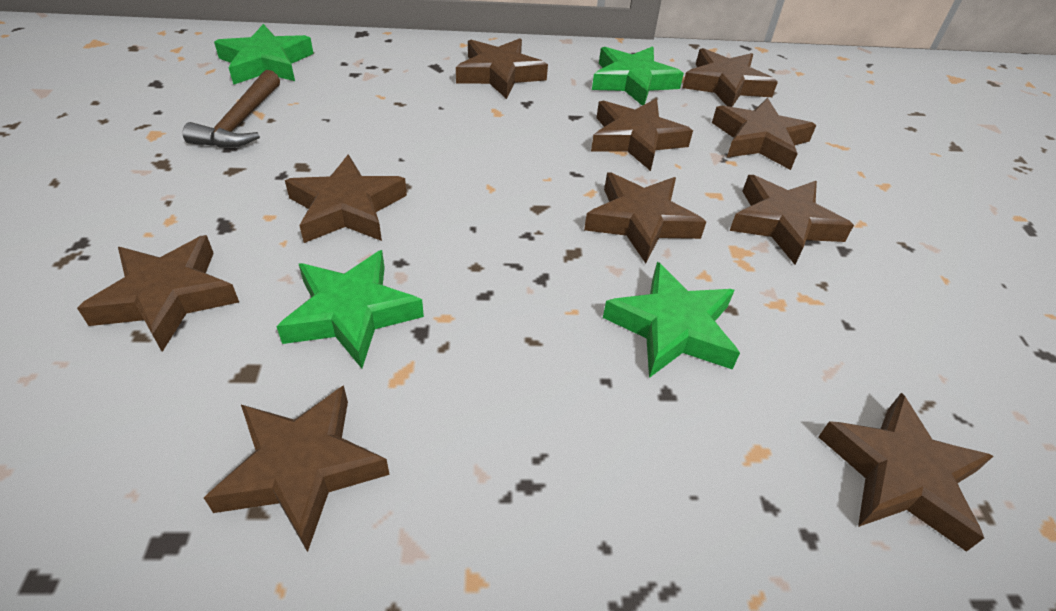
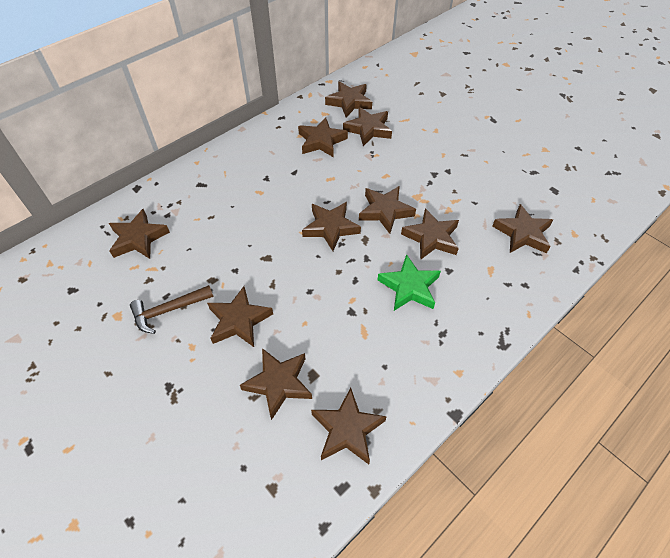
brown star: 10 -> 11
green star: 4 -> 1

